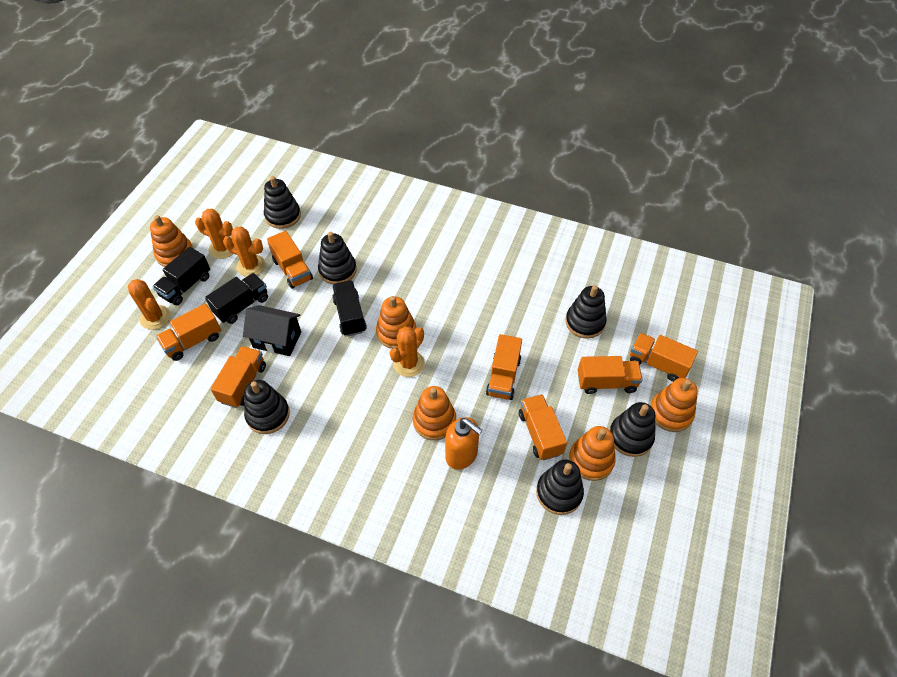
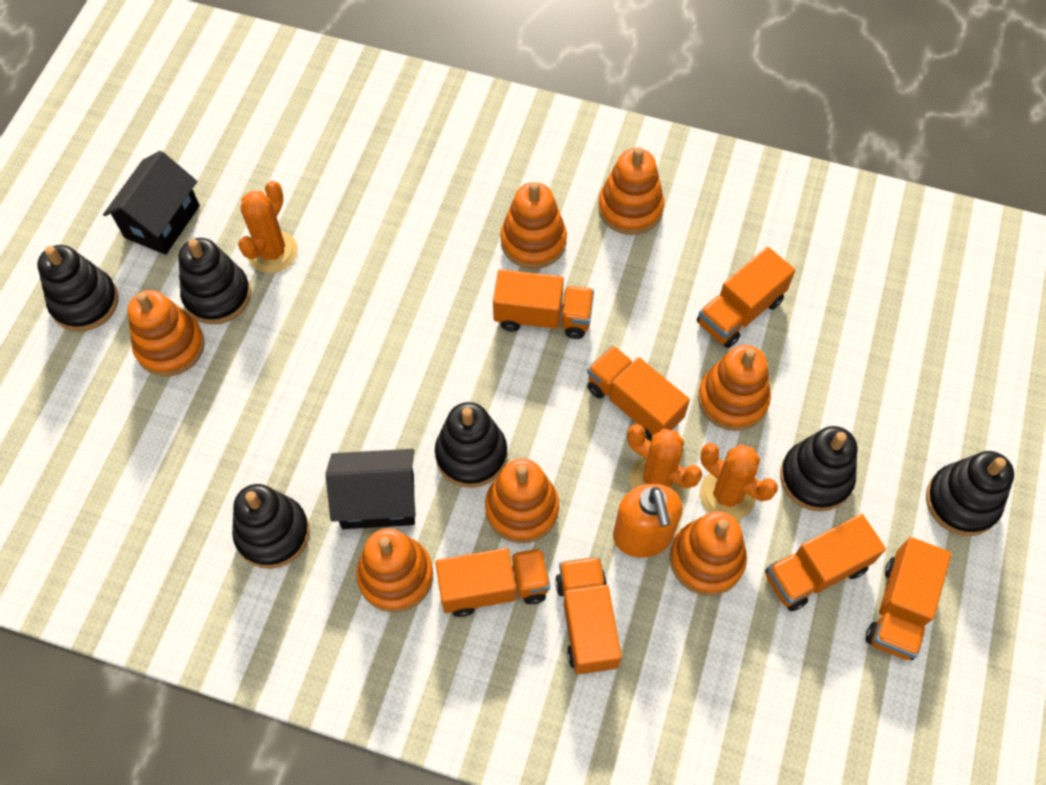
black house: 1 -> 2
black truck: 3 -> 0
orange cactus: 4 -> 3
orange stacking toy: 5 -> 7

